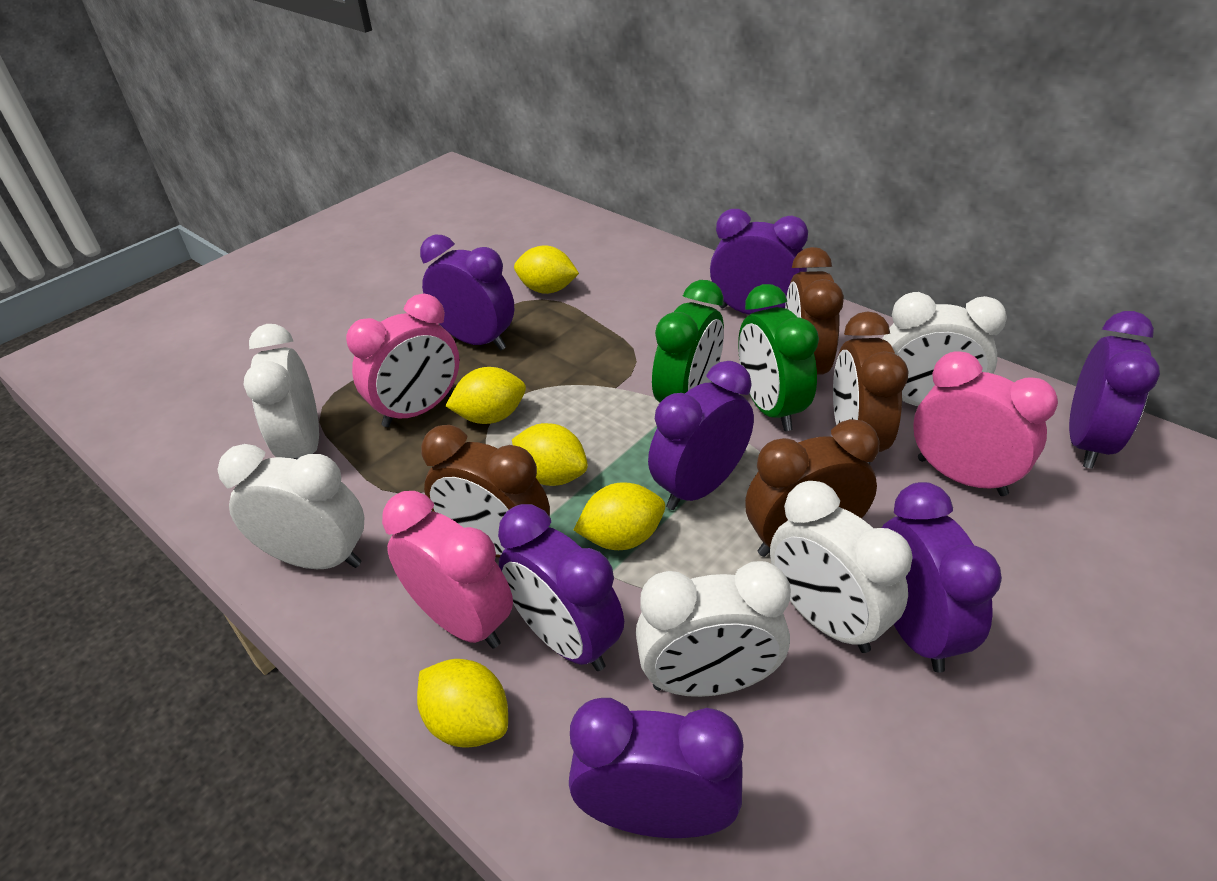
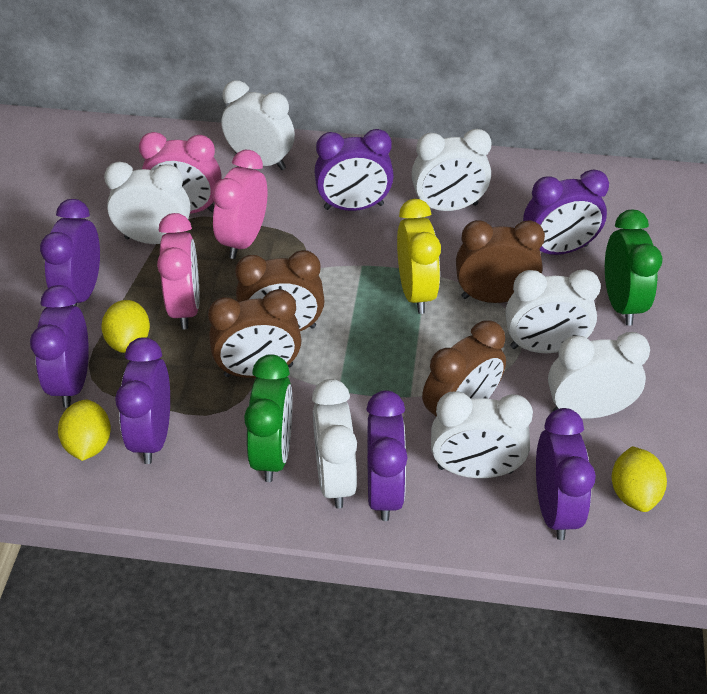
white clock: 5 -> 7
yellow clock: 0 -> 1
yellow lemon: 5 -> 3

